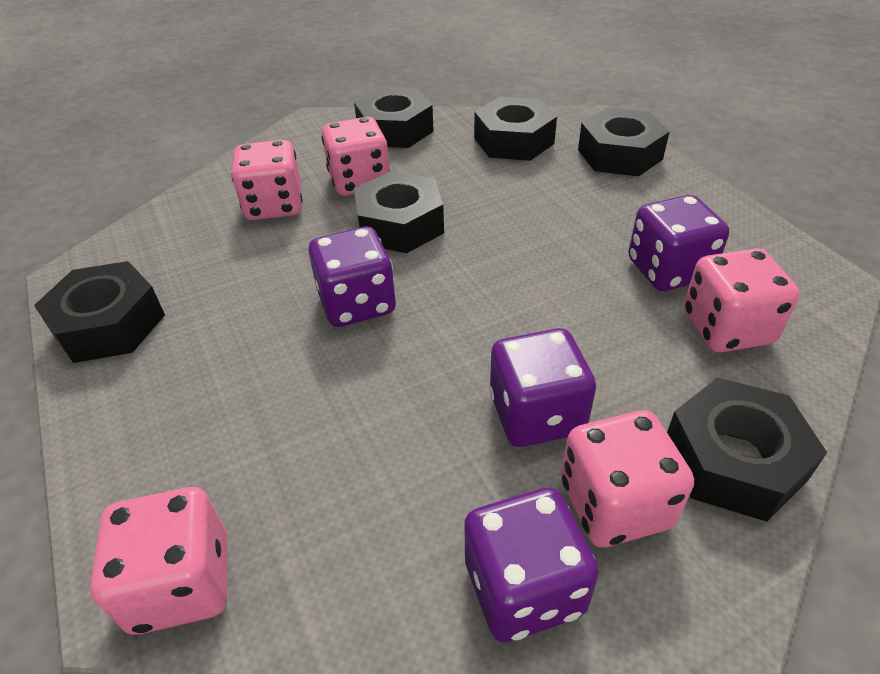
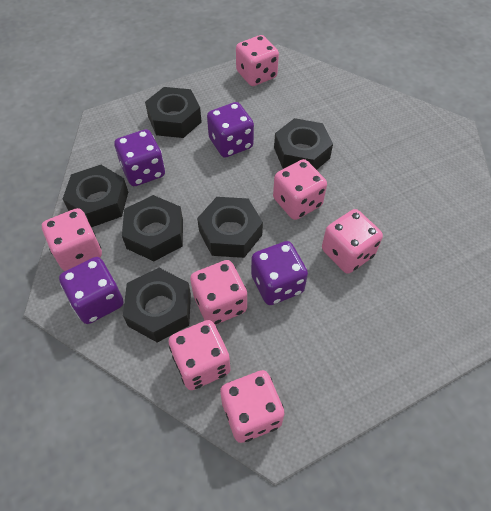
pink dice: 5 -> 7

